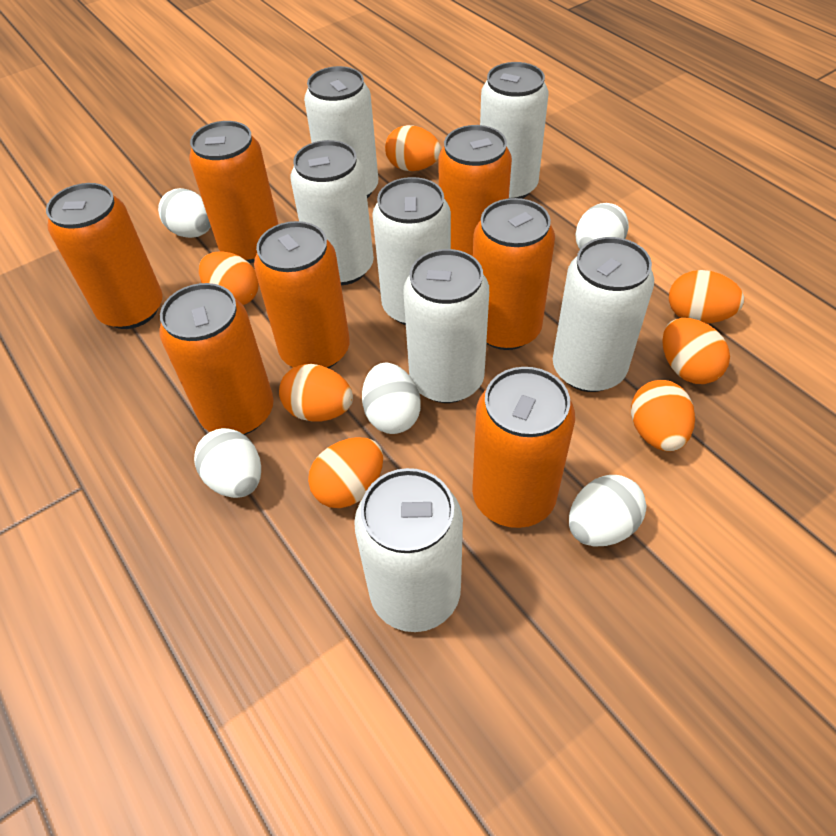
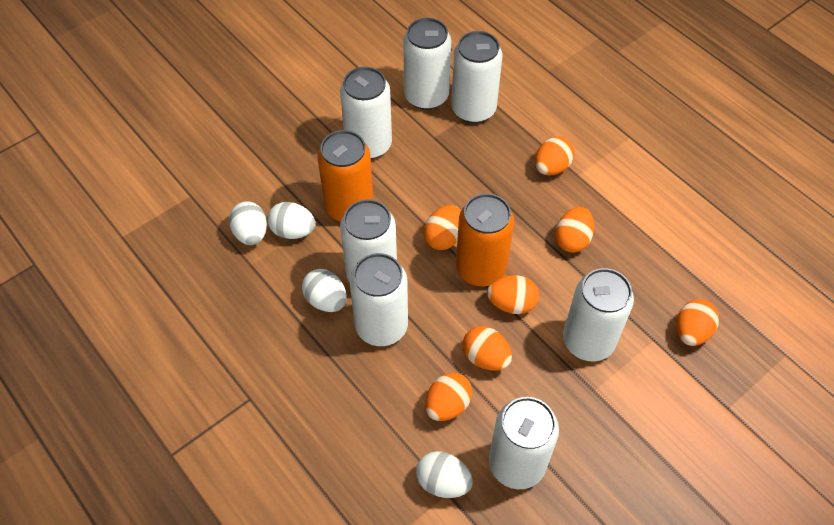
orange can: 7 -> 2
white egg: 5 -> 4

